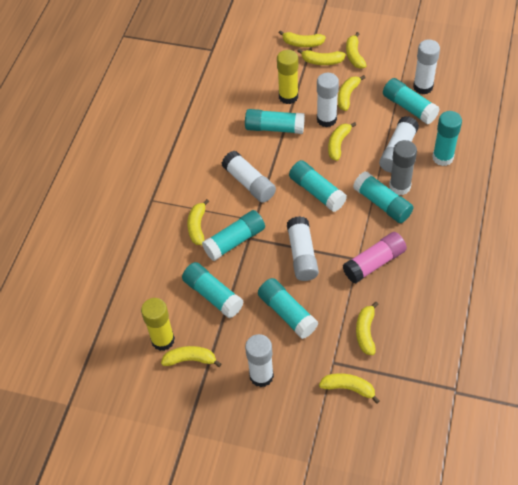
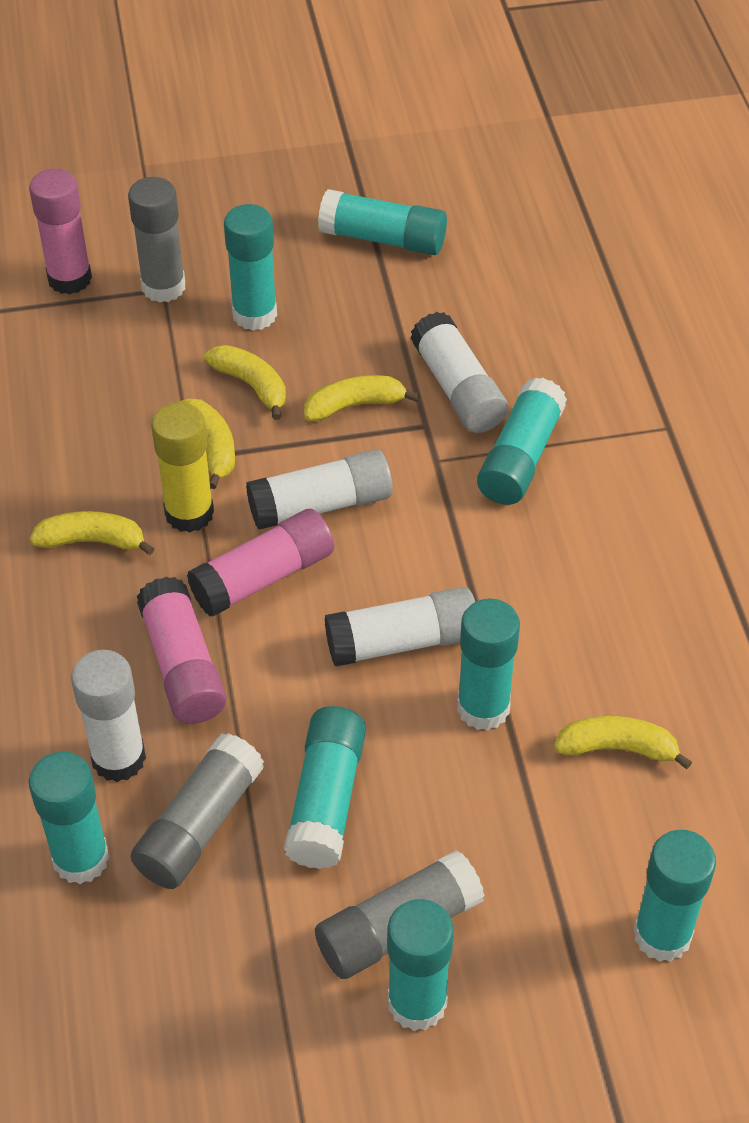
grey glue stick: 1 -> 3
pink glue stick: 1 -> 3
white glue stick: 6 -> 4
yellow banana: 9 -> 5
yellow glue stick: 2 -> 1

